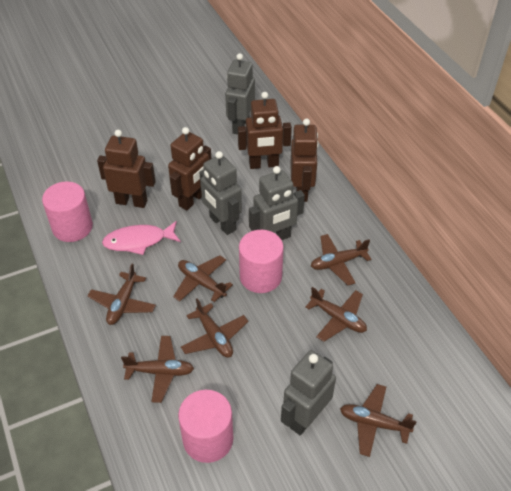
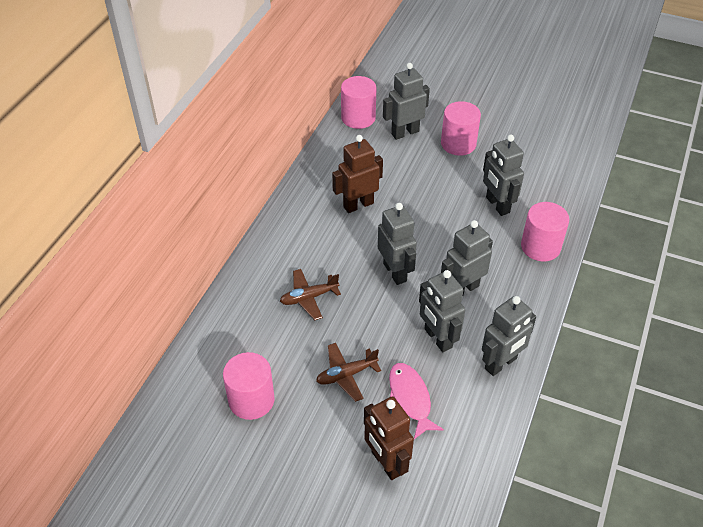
brown plane: 7 -> 2
brown robot: 4 -> 2
grey robot: 4 -> 6
pink cylinder: 3 -> 4

